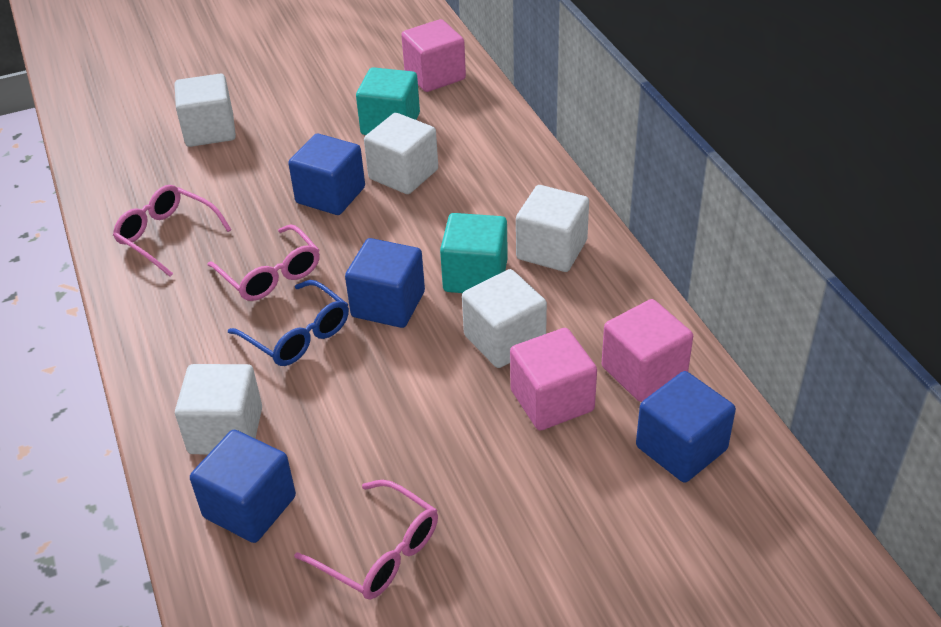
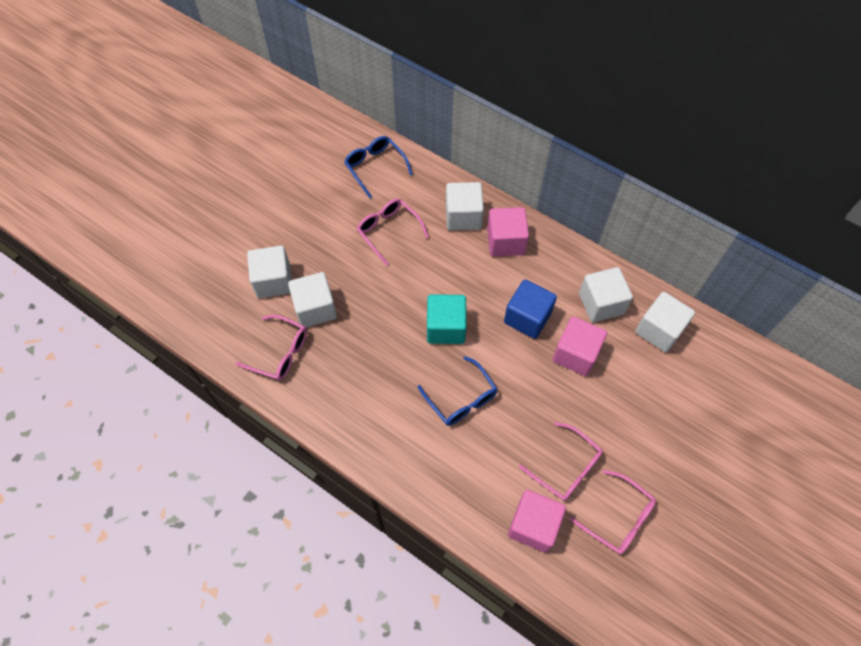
blue cube: 4 -> 1
blue glasses: 1 -> 2
pink glasses: 3 -> 4
turquoise cube: 2 -> 1

